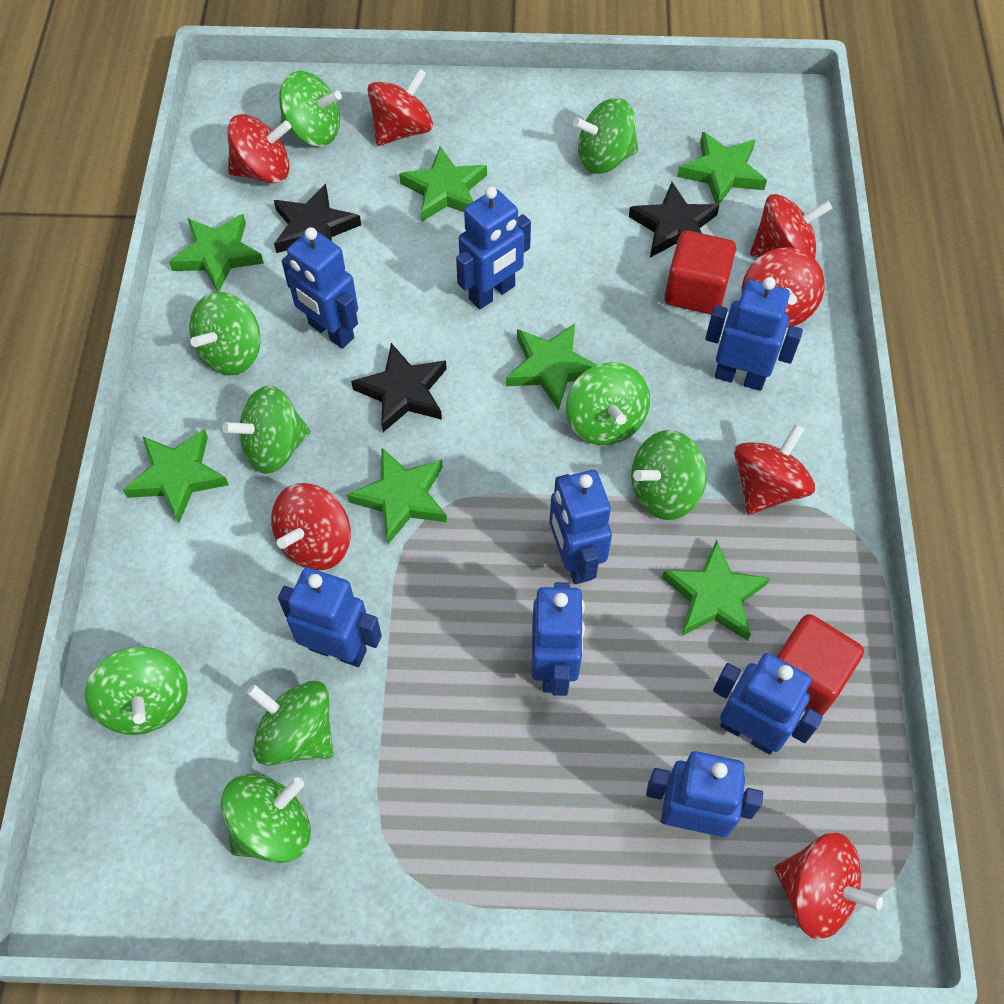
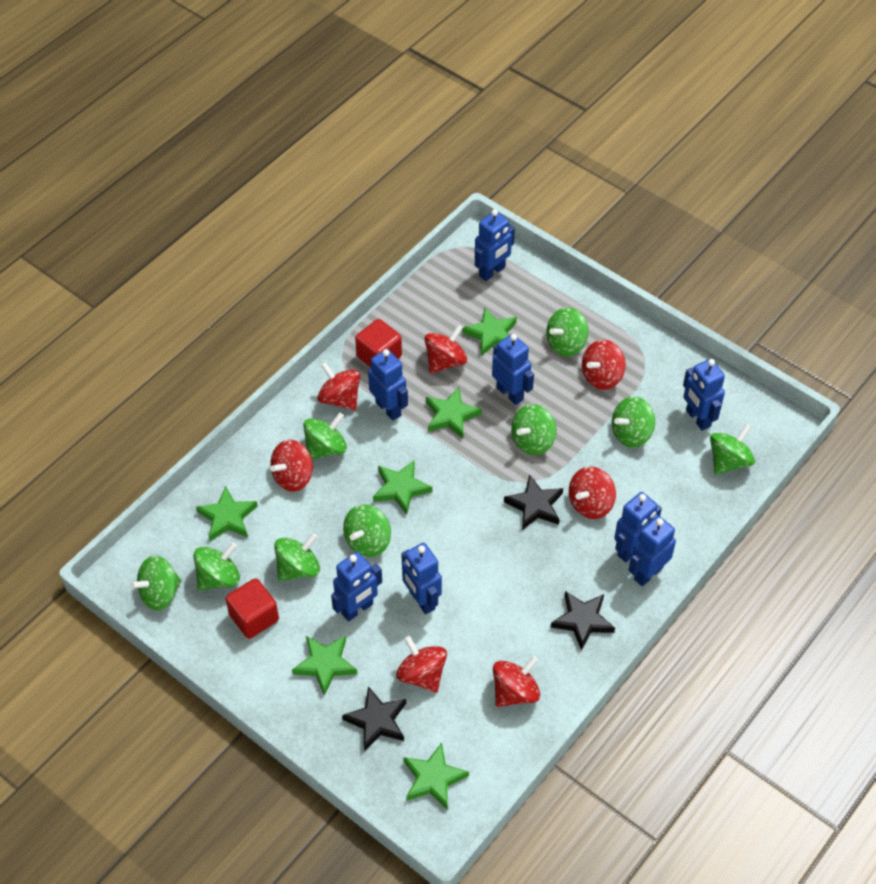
green star: 7 -> 6

